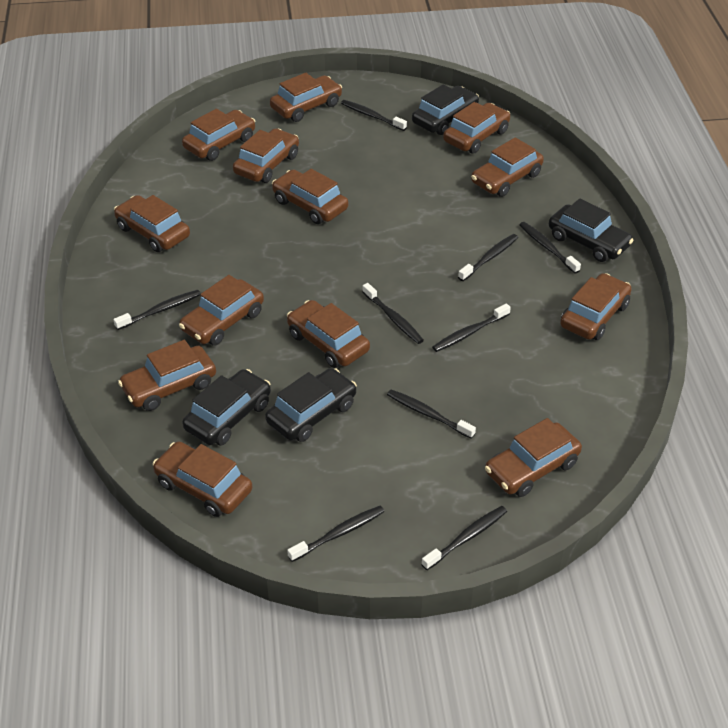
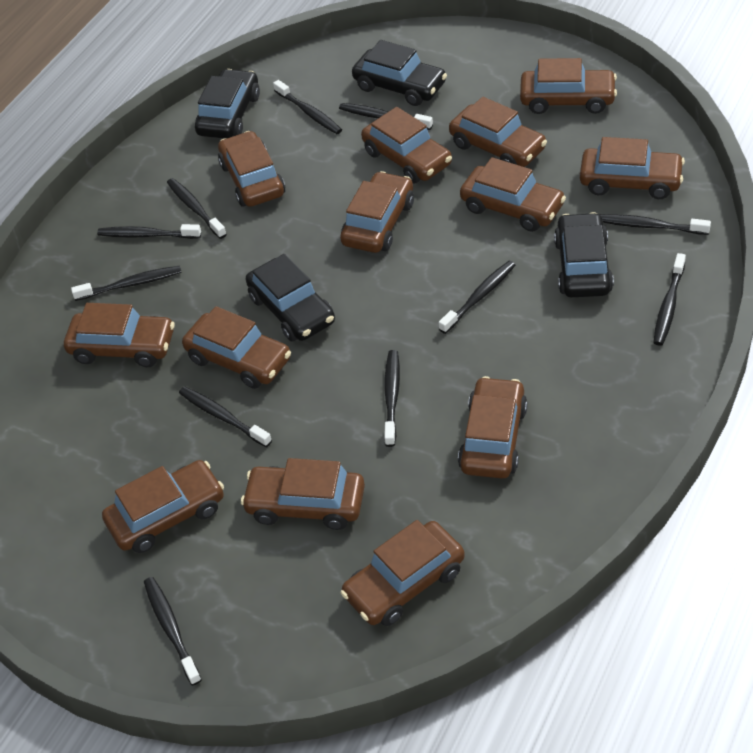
black toothbrush: 9 -> 11

